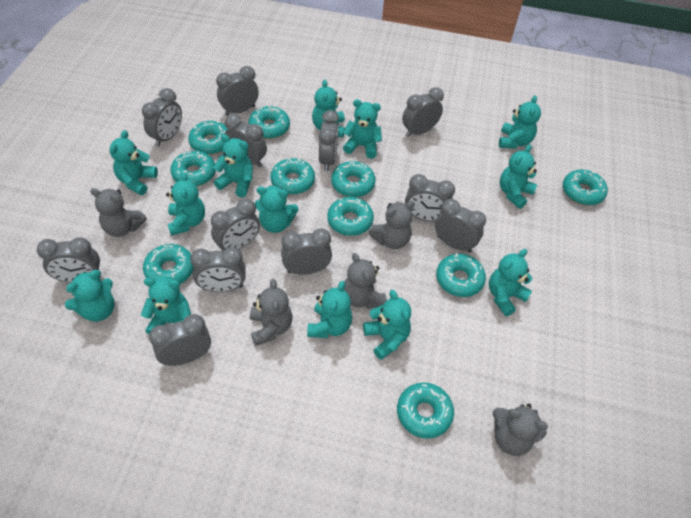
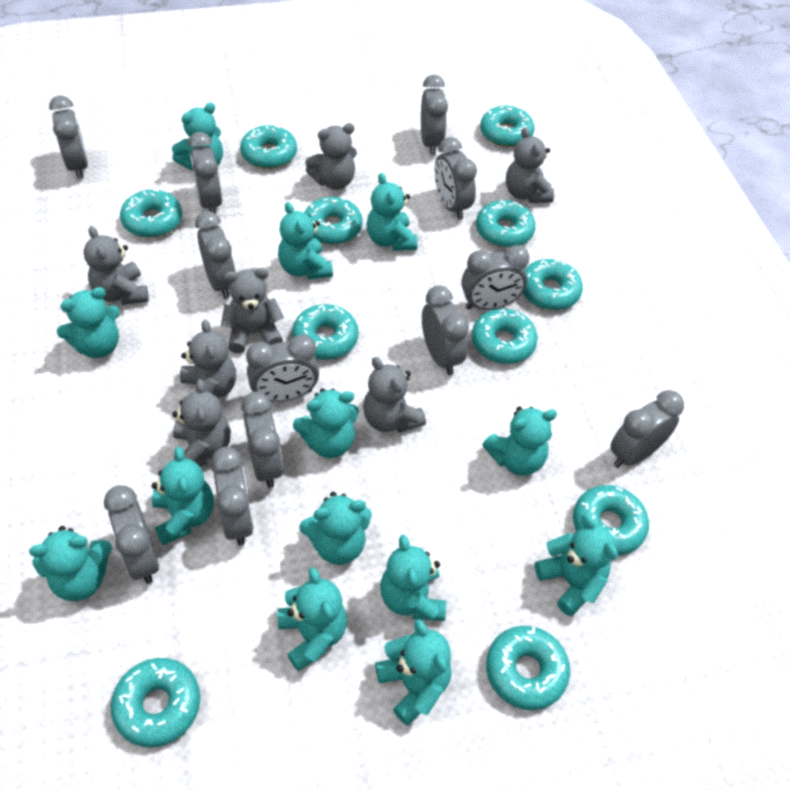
grey teddy bear: 5 -> 7
turquoise donut: 10 -> 11

